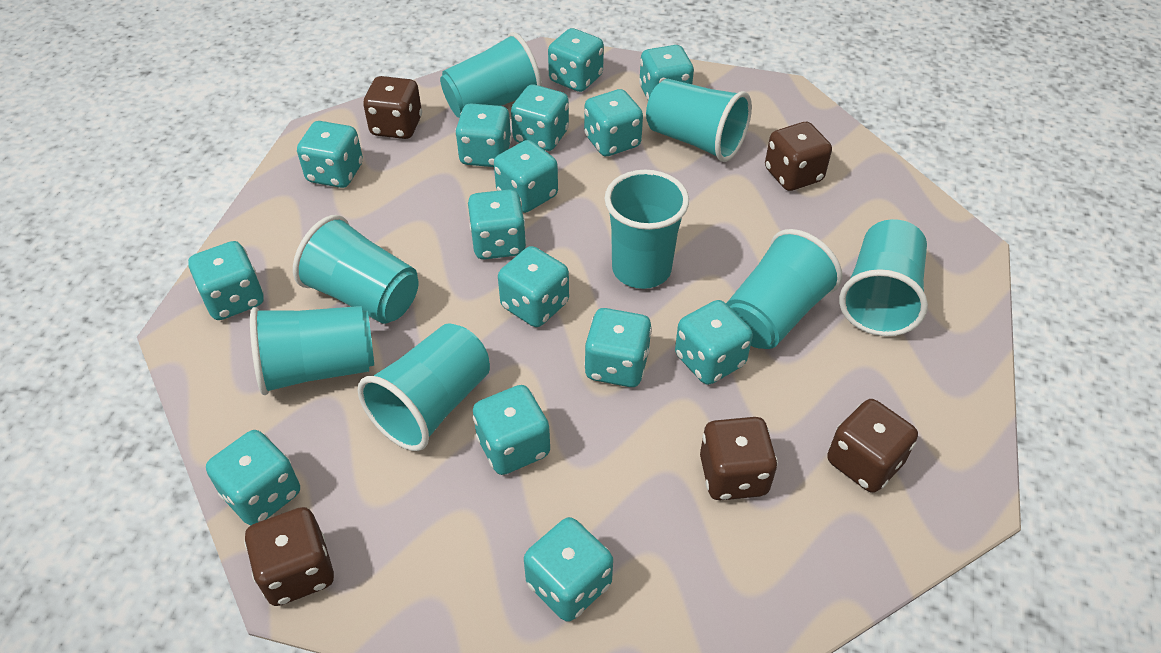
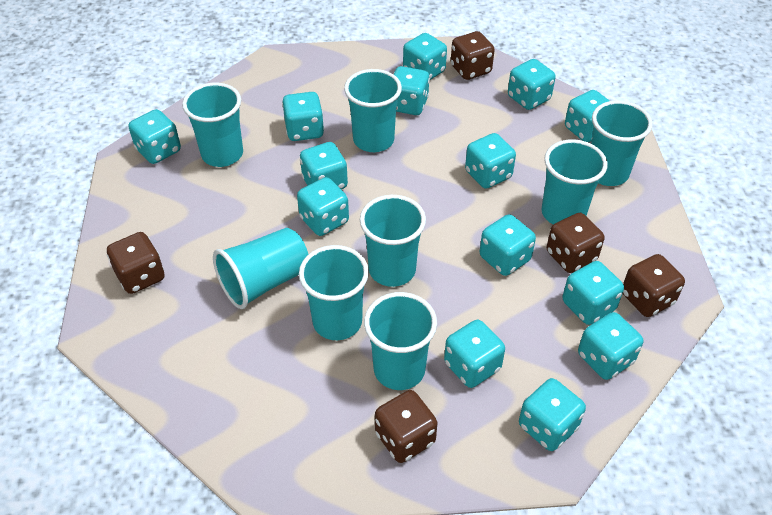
turquoise dice: 15 -> 14

